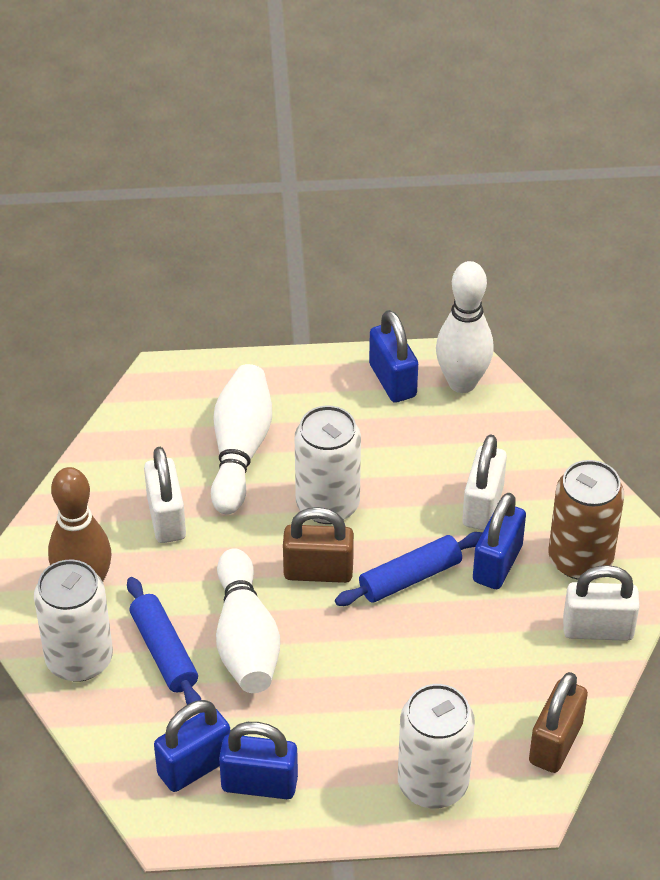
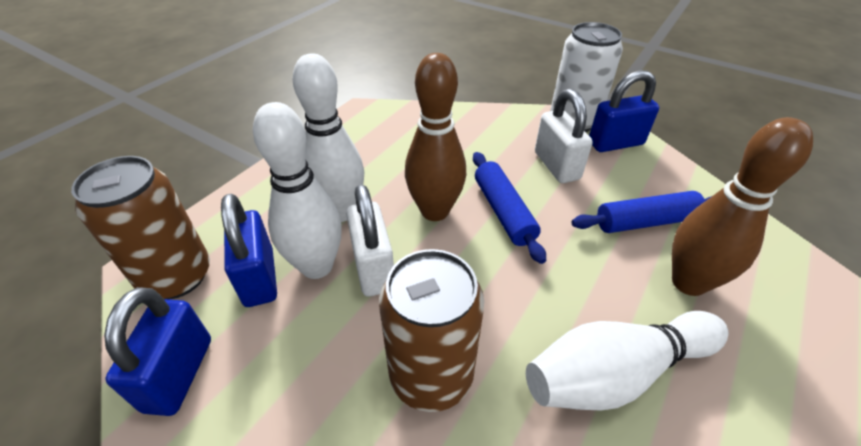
blue padlock: 4 -> 3
brown bowling pin: 1 -> 2
brown can: 1 -> 2
brown padlock: 2 -> 0
white can: 3 -> 1
white padlock: 3 -> 2

